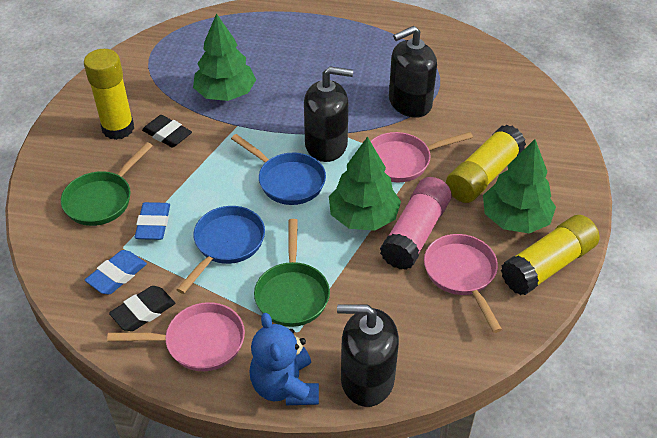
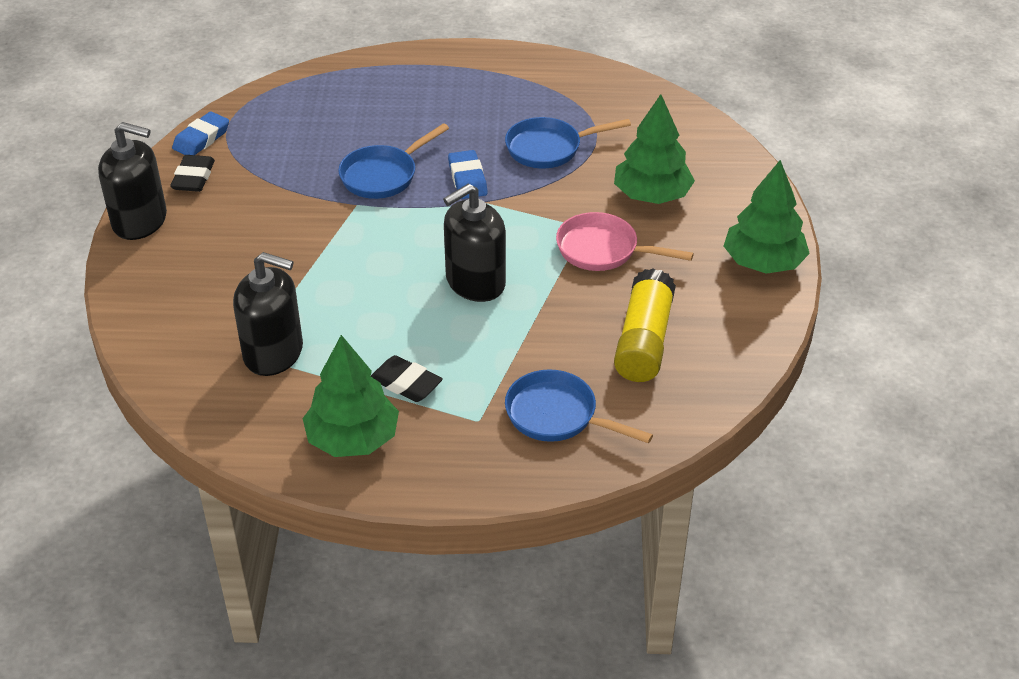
blue pan: 2 -> 3
blue teddy bear: 1 -> 0
green pan: 2 -> 0
pink glue stick: 1 -> 0
pink pan: 3 -> 1
yellow glue stick: 3 -> 1

